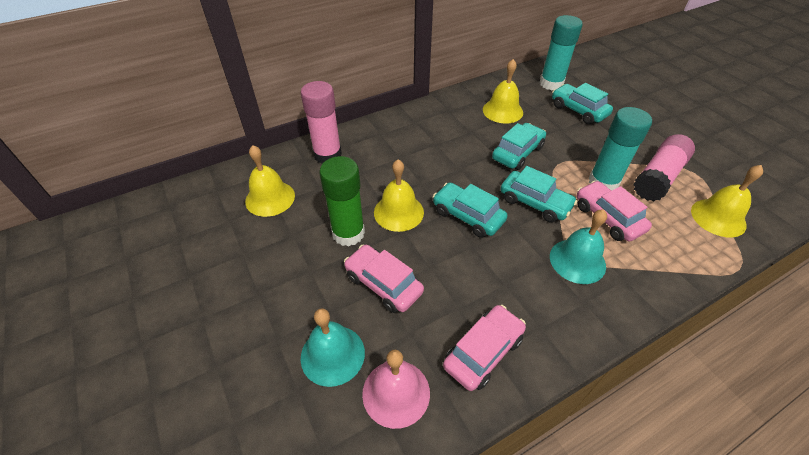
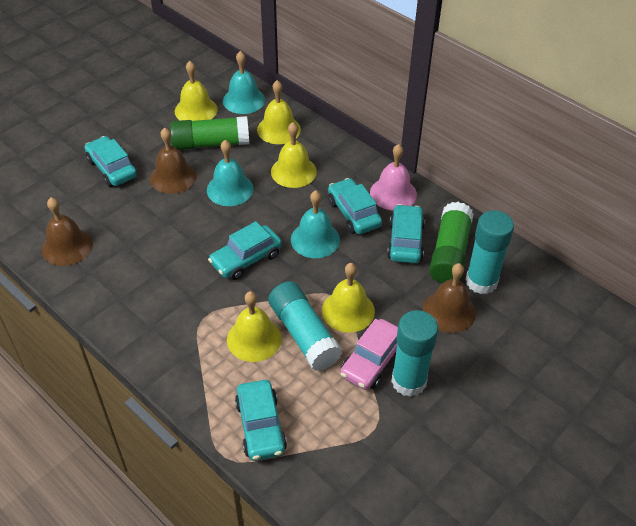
brown bell: 0 -> 3
green glue stick: 1 -> 2
pink car: 3 -> 1
pink glue stick: 2 -> 0
turquoise bell: 2 -> 3
turquoise car: 4 -> 5
turquoise glue stick: 2 -> 3
yellow bell: 4 -> 5

